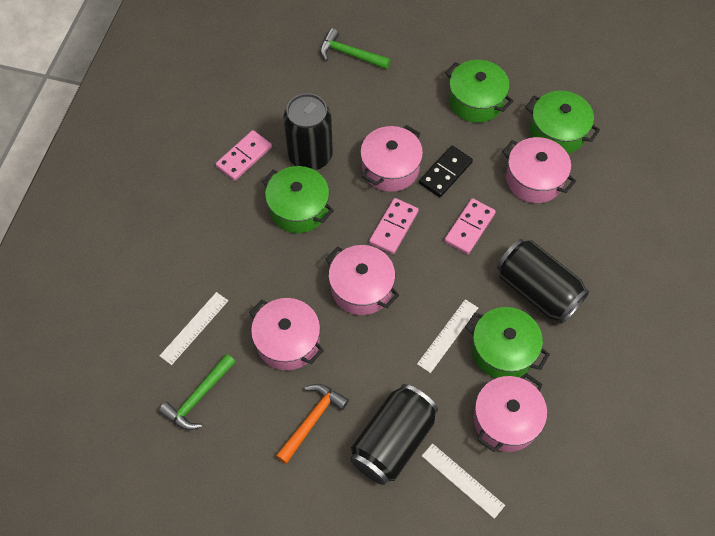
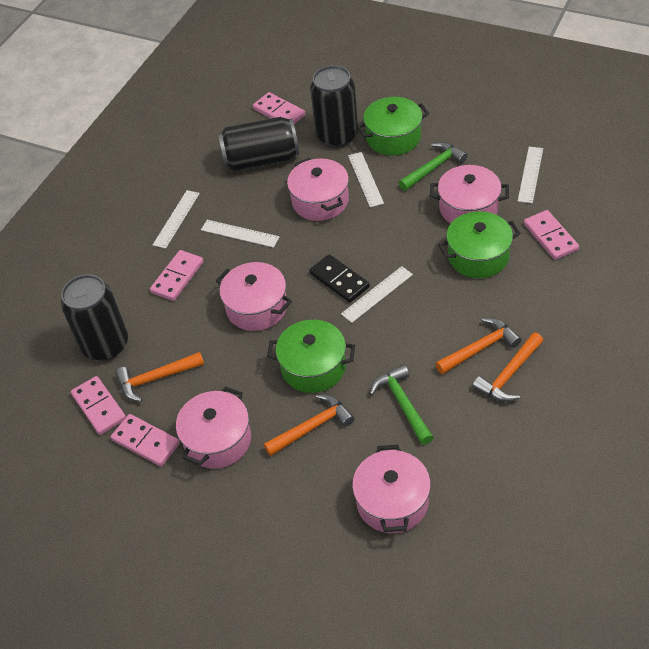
green pot: 4 -> 3
orange hammer: 1 -> 4
pink domino: 3 -> 5
white ruler: 3 -> 5

